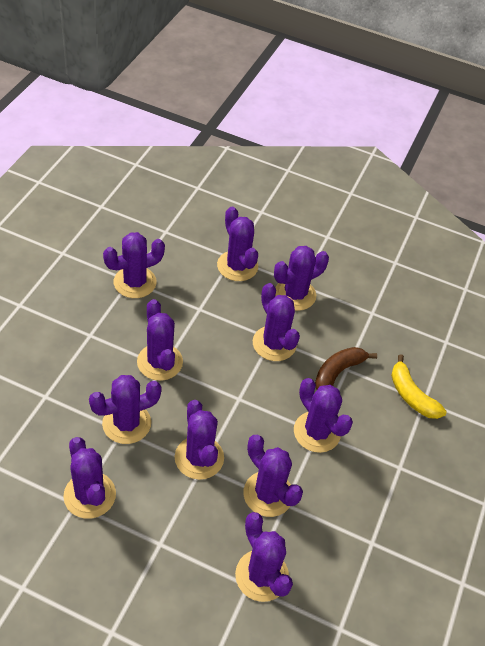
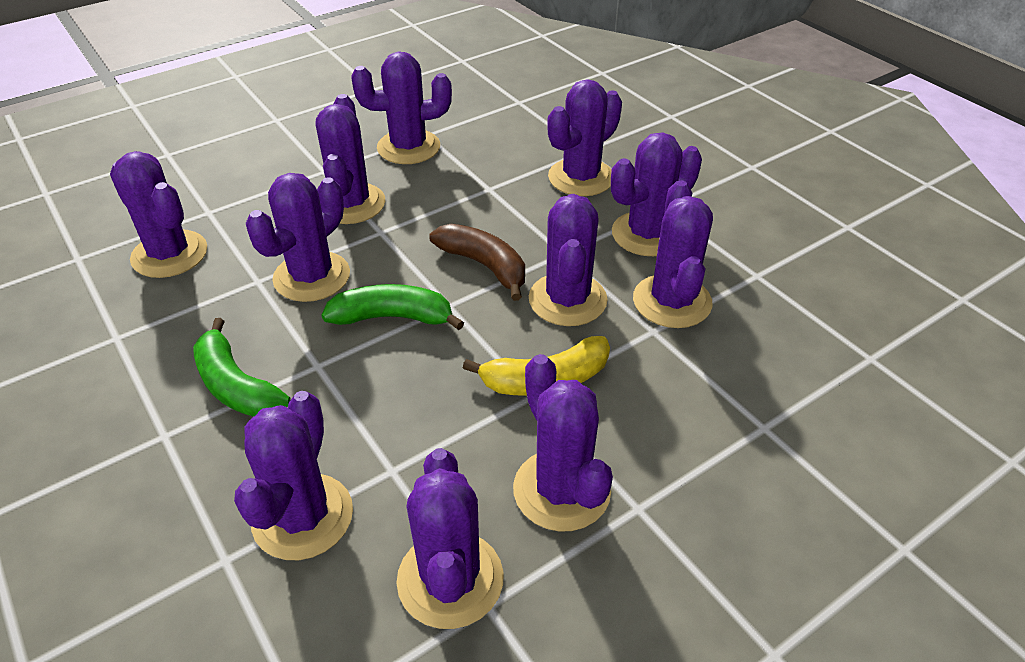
green banana: 0 -> 2

